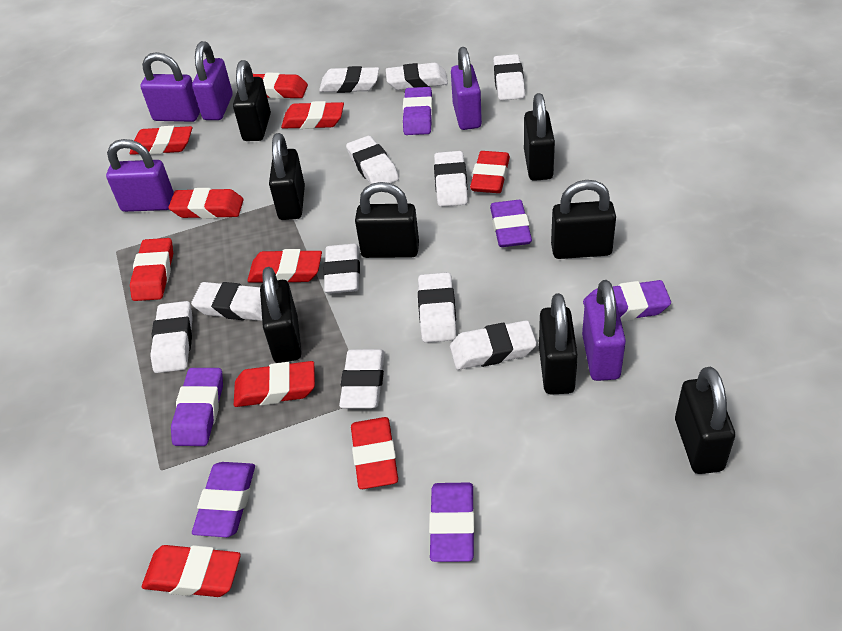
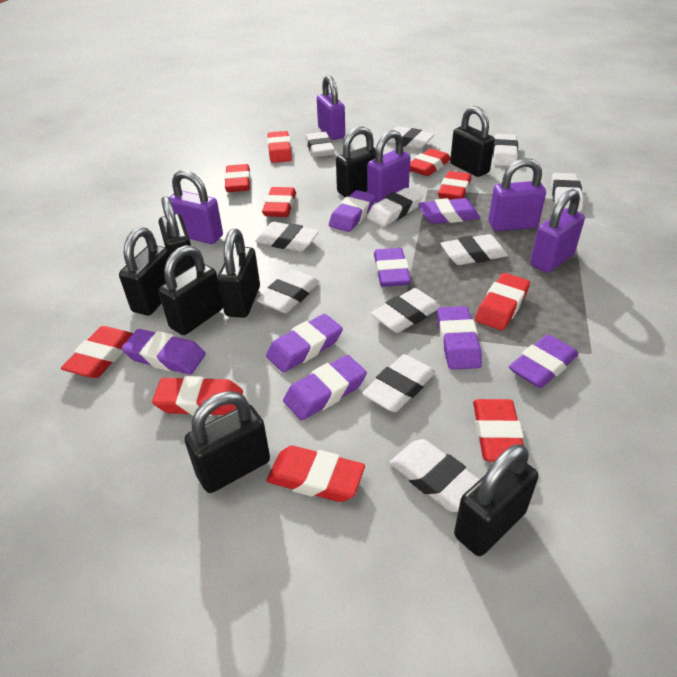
purple eraser: 6 -> 8

